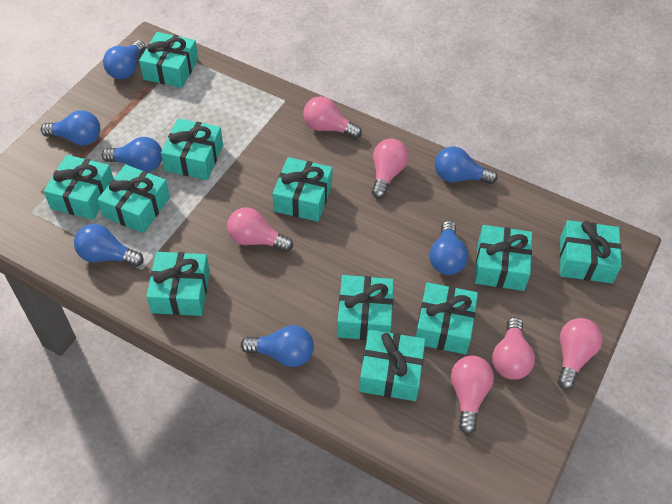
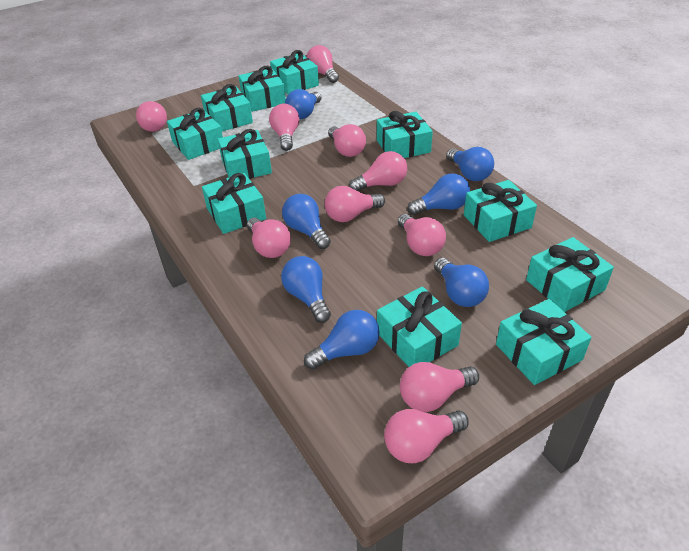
pink light bulb: 6 -> 10

